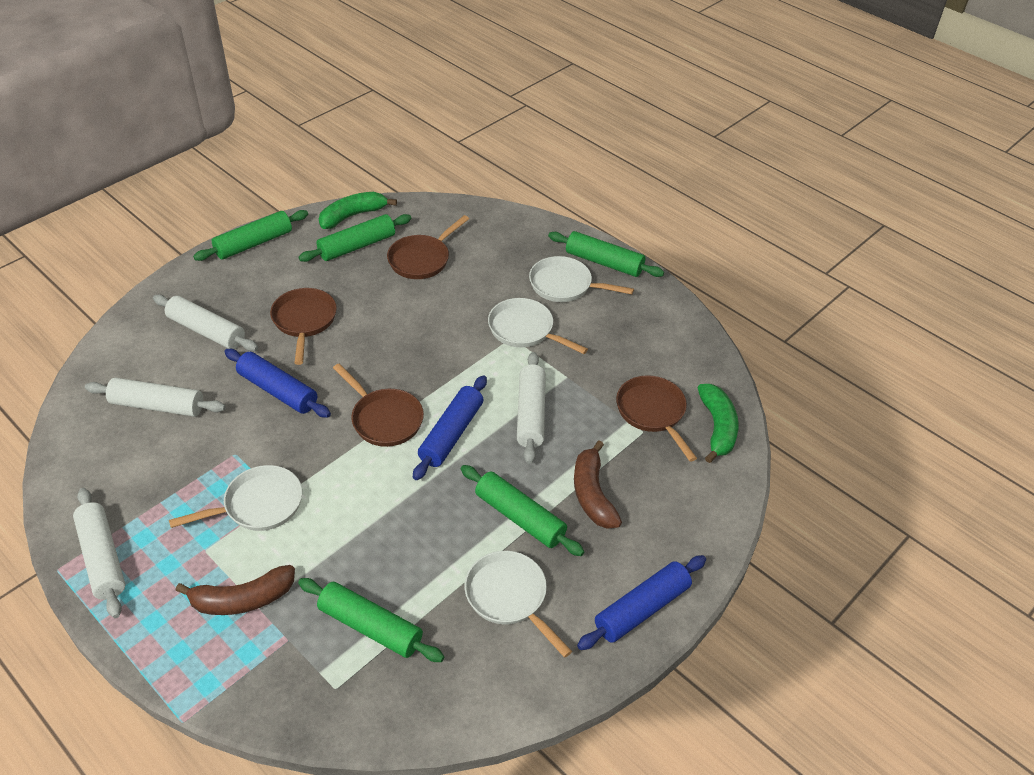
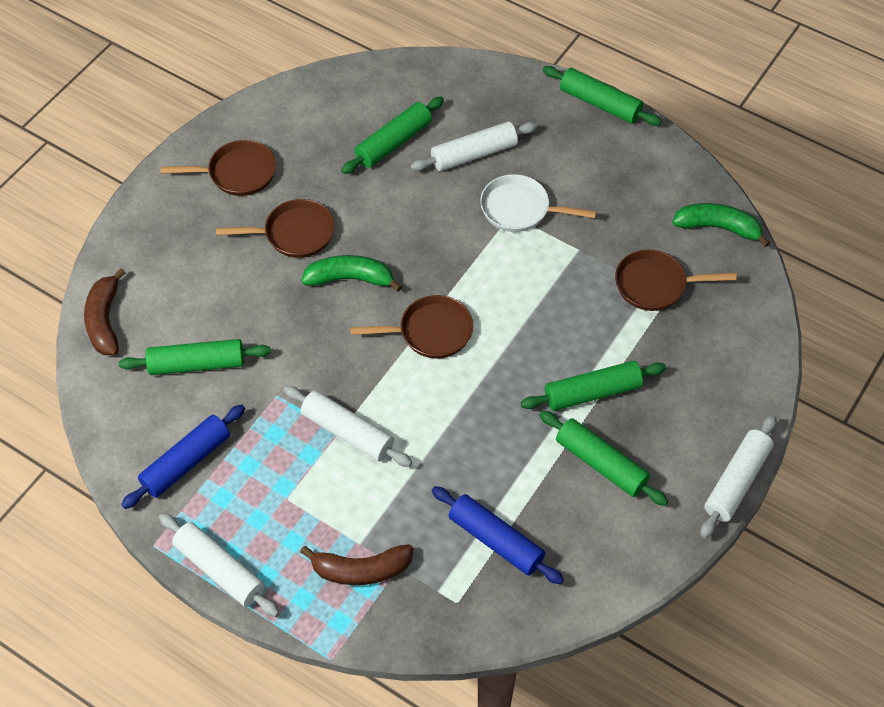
blue rolling pin: 3 -> 2
white pan: 4 -> 1

